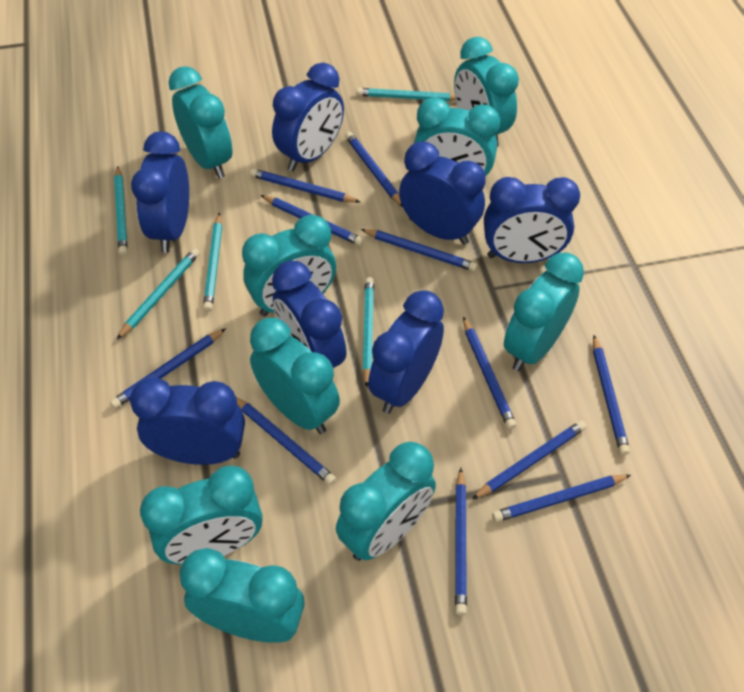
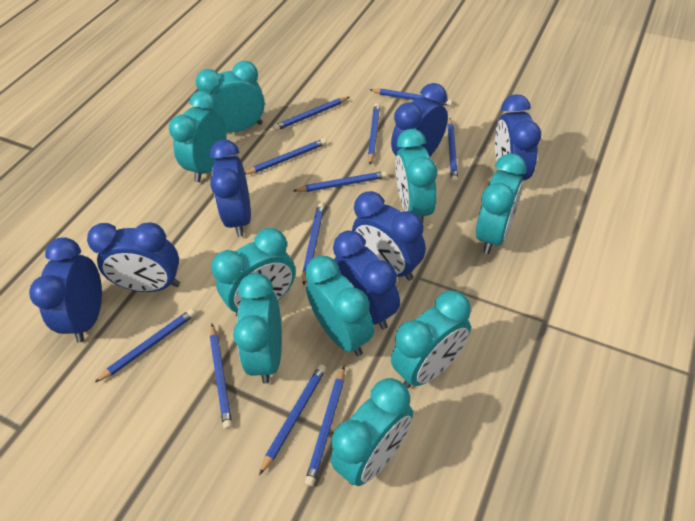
turquoise pencil: 5 -> 0

